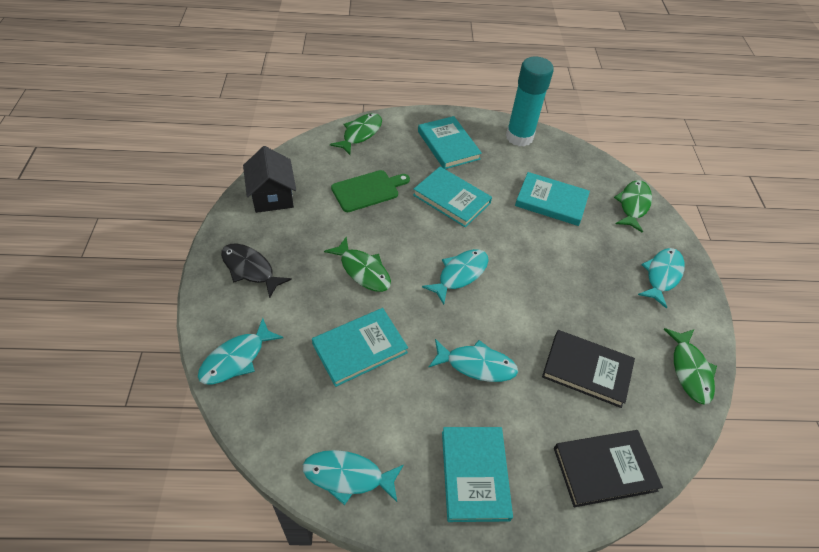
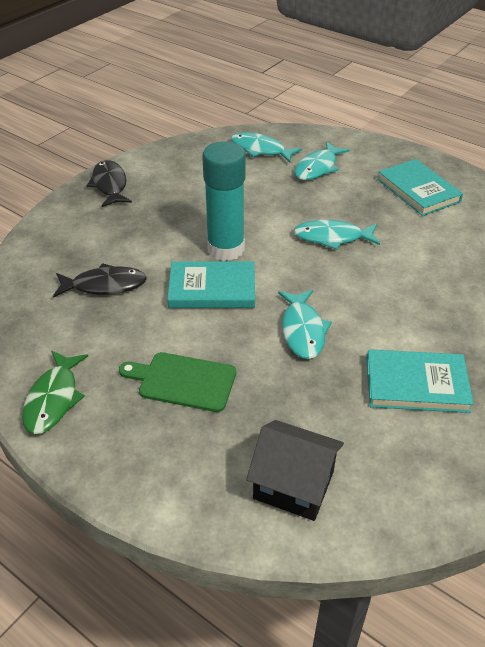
black book: 2 -> 0
black fish: 1 -> 2
green fish: 4 -> 1
turquoise book: 5 -> 3
turquoise fish: 5 -> 4

